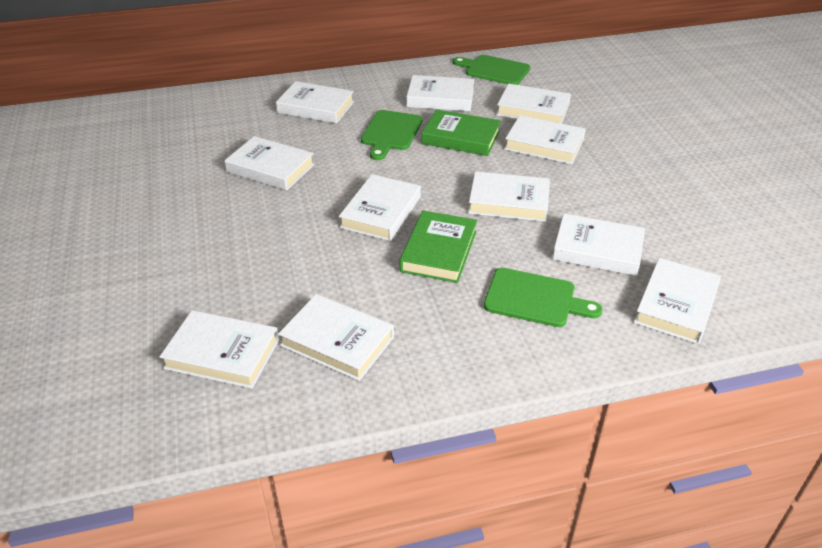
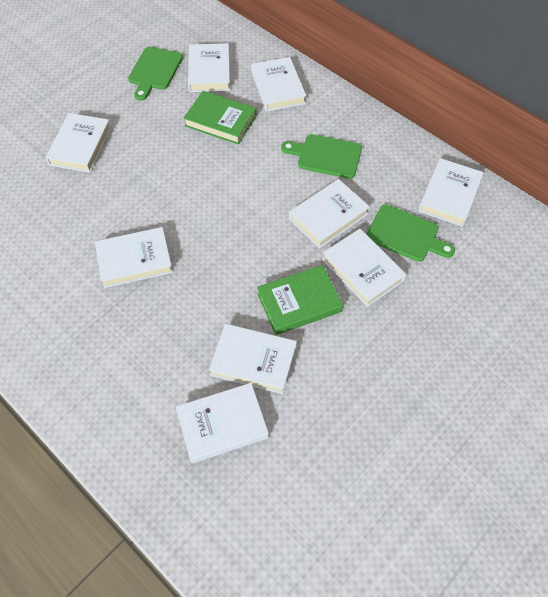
white book: 11 -> 9

